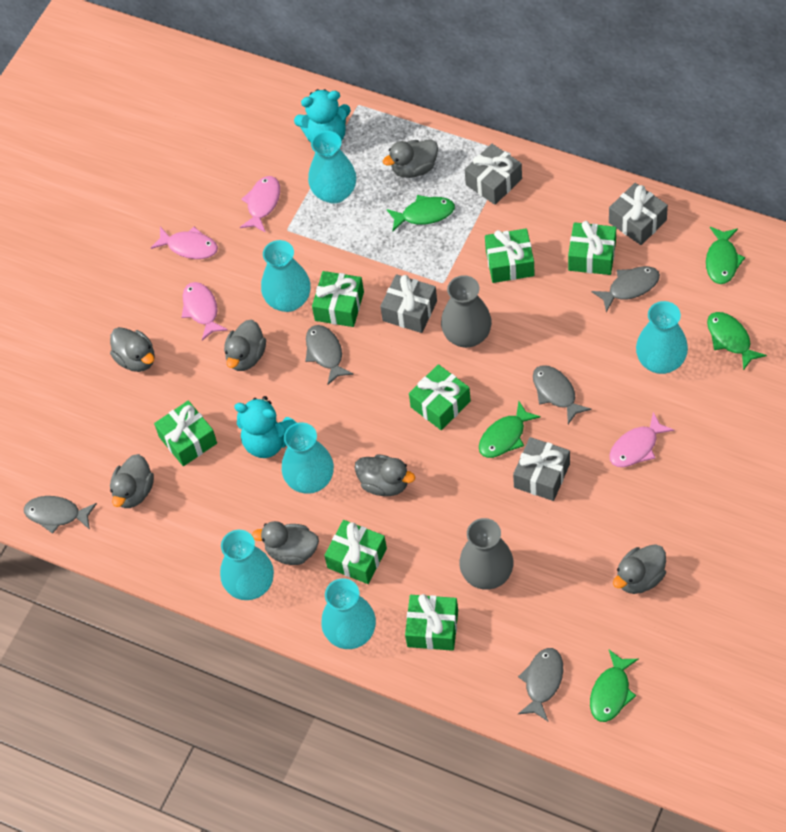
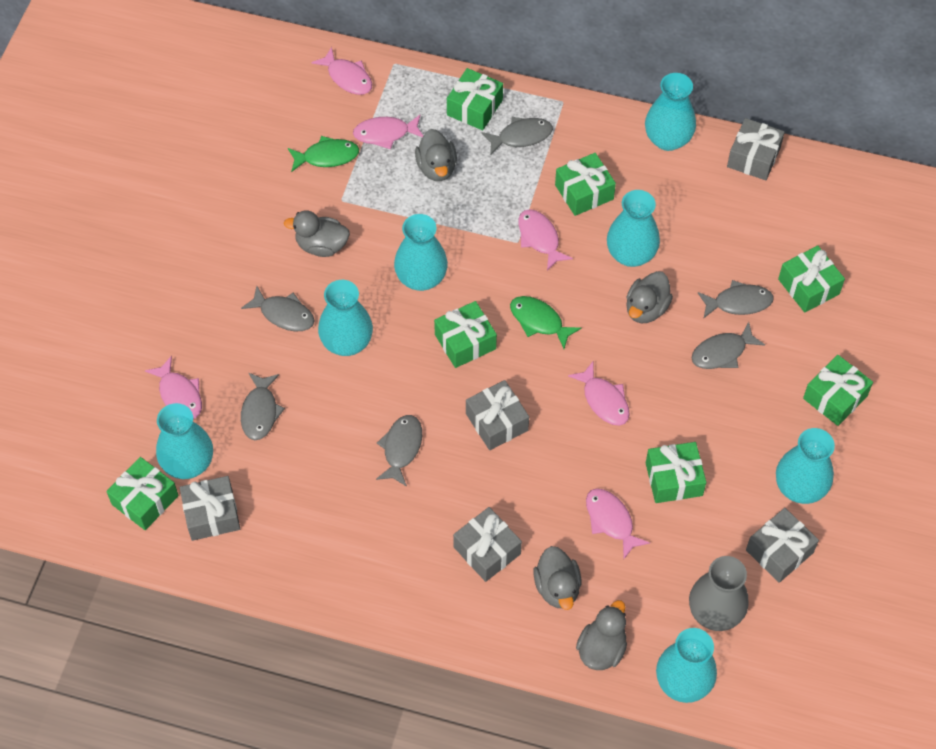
green fish: 5 -> 2
grey duck: 7 -> 5
grey fish: 5 -> 6
grey gift: 4 -> 5
grey vase: 2 -> 1
pink fish: 4 -> 6
turquoise teddy bear: 2 -> 0
turquoise vase: 6 -> 7

